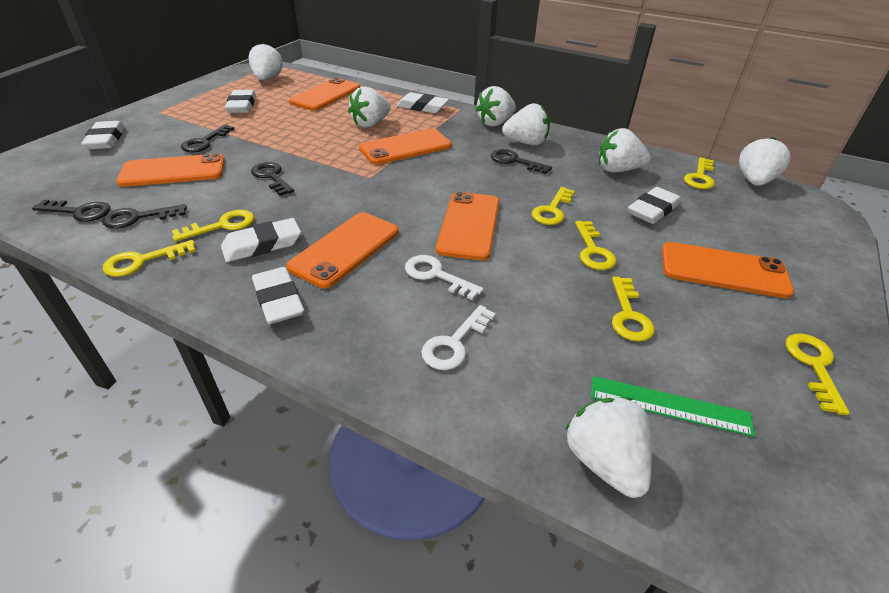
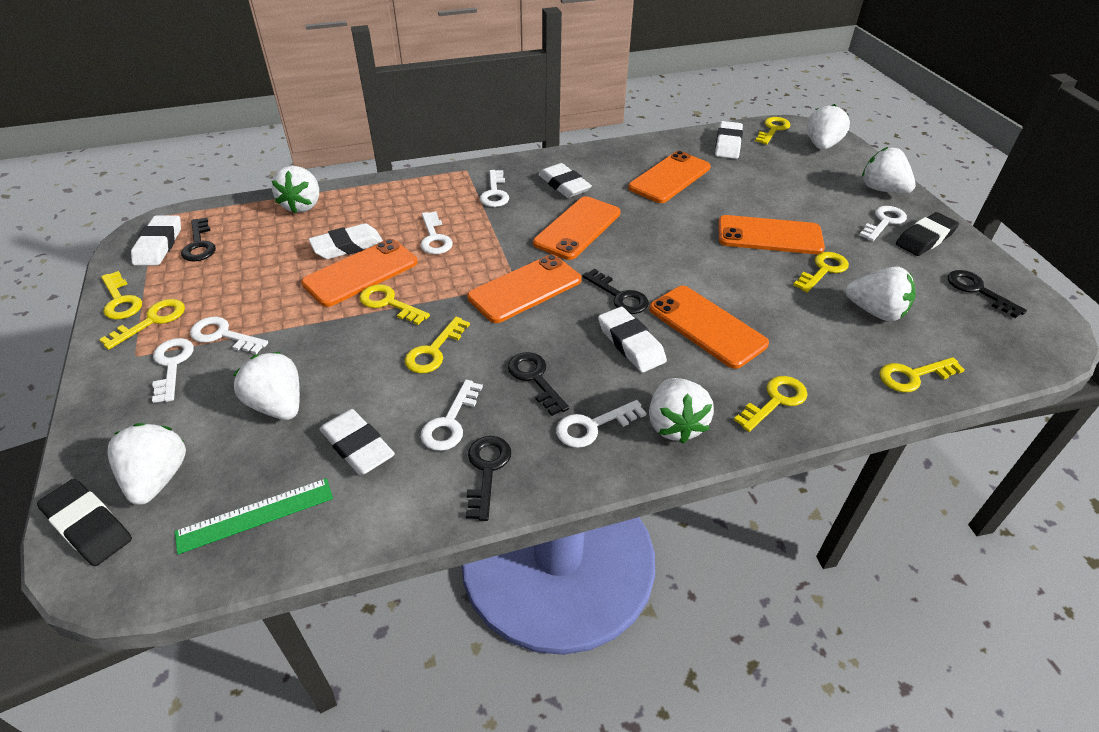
black eraser: 0 -> 2
white key: 2 -> 7
yellow key: 7 -> 8

